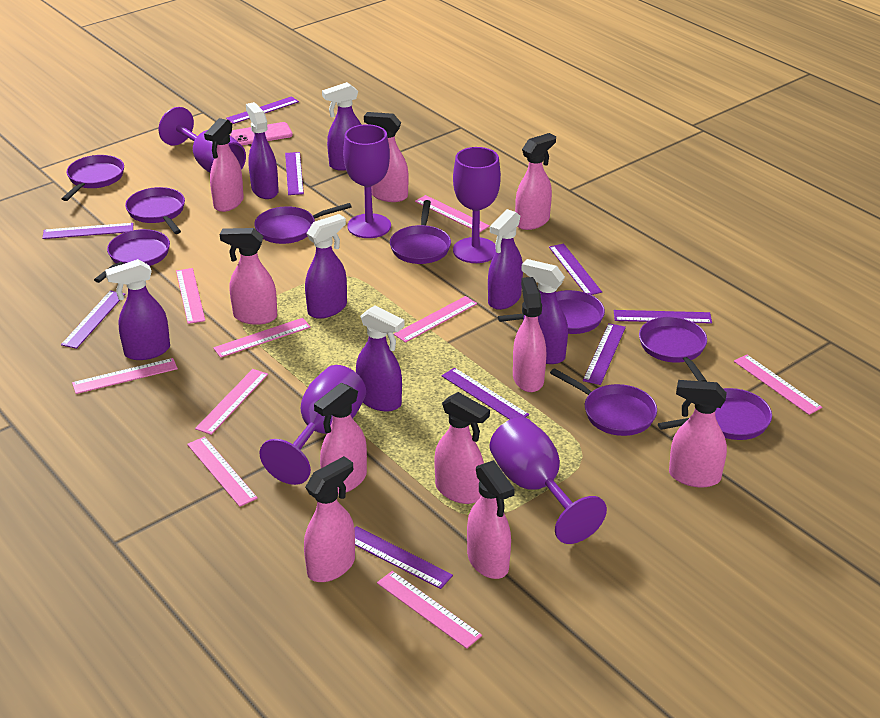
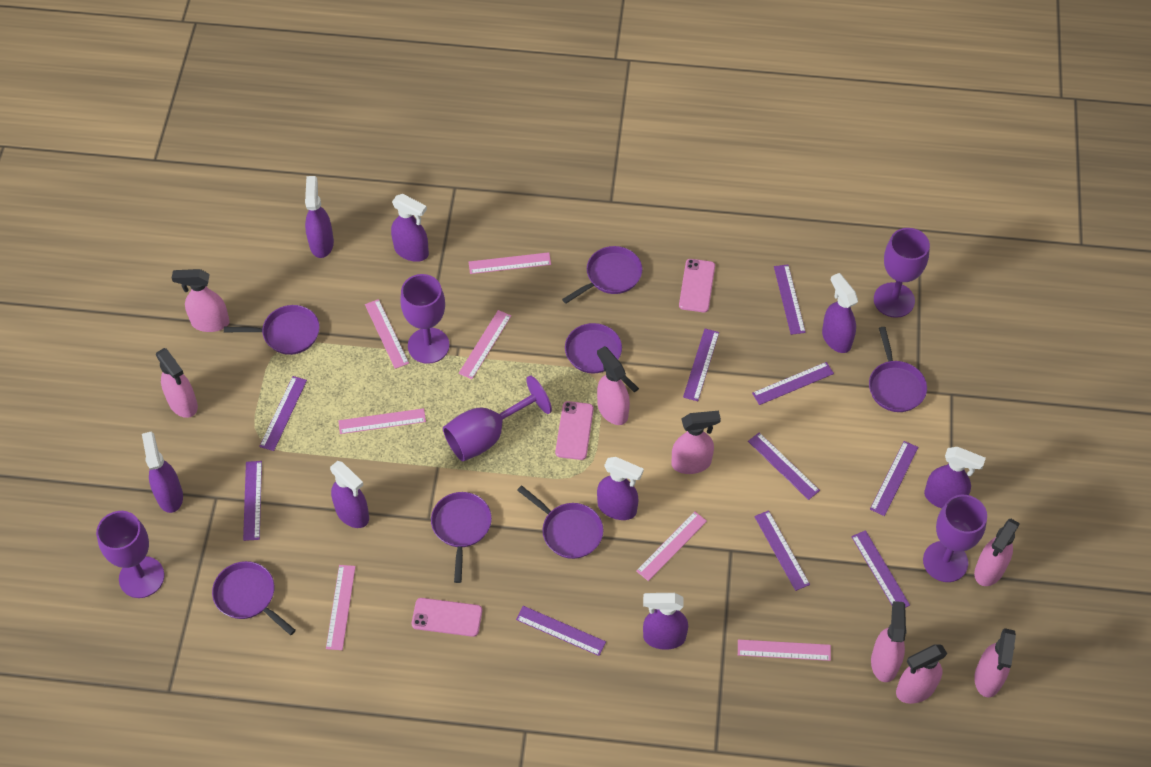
pink phone: 1 -> 3
pink ruler: 9 -> 7
pink spray bottle: 10 -> 8
purple pan: 9 -> 7
purple ruler: 9 -> 10
purple spray bottle: 7 -> 8

